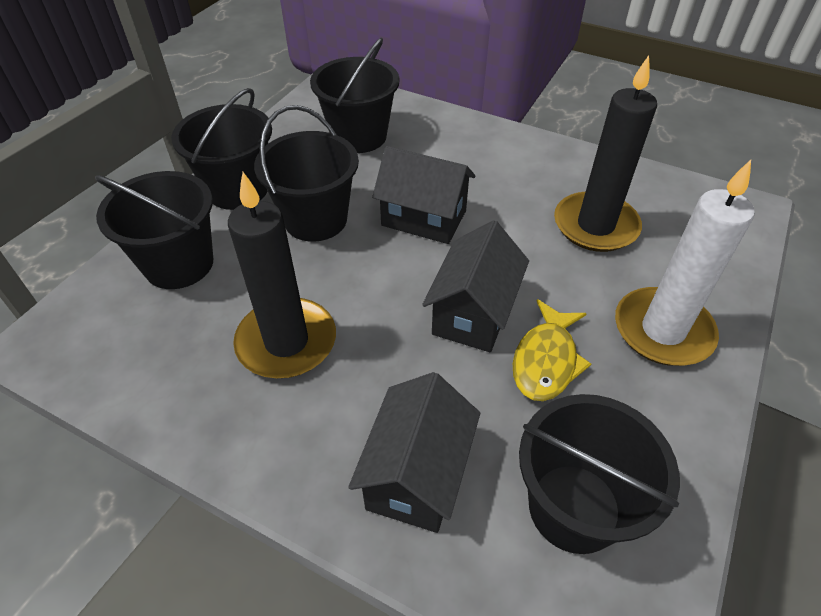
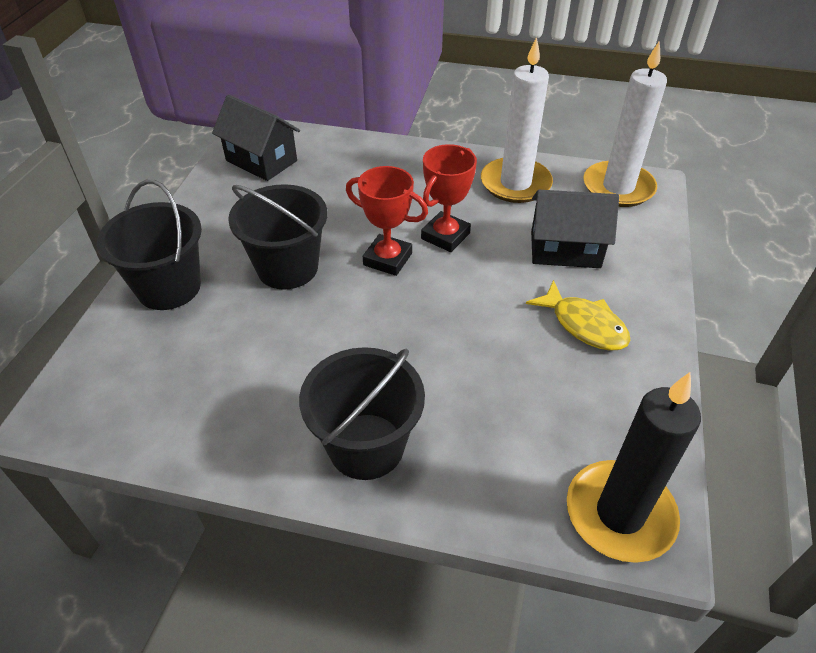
black bucket: 5 -> 3
black candle: 2 -> 1
black house: 3 -> 2
red trophy: 0 -> 2
white candle: 1 -> 2

